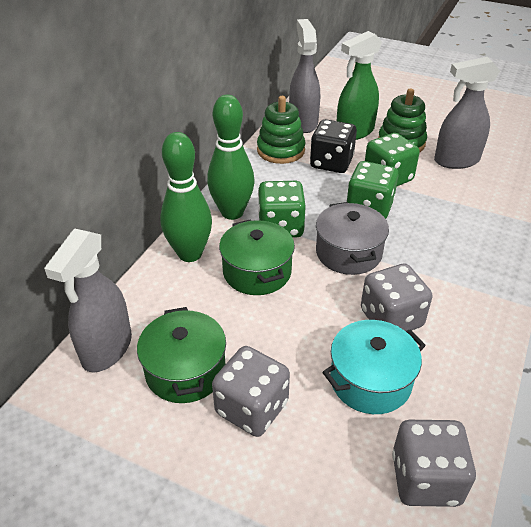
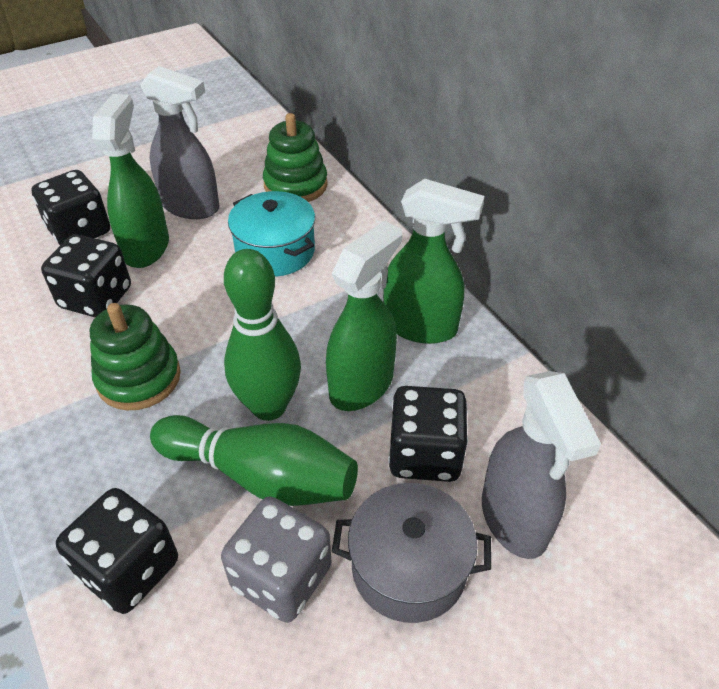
black dice: 1 -> 4
green dice: 3 -> 0
green pot: 2 -> 0
green spray bottle: 1 -> 3
grey dice: 3 -> 1
grey spray bottle: 3 -> 2

